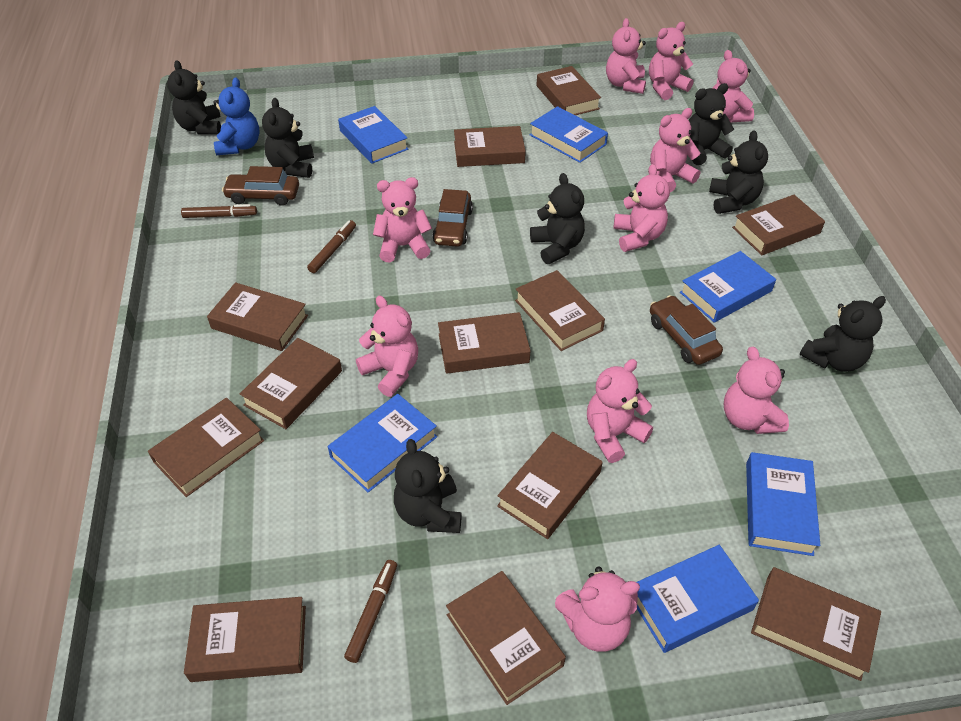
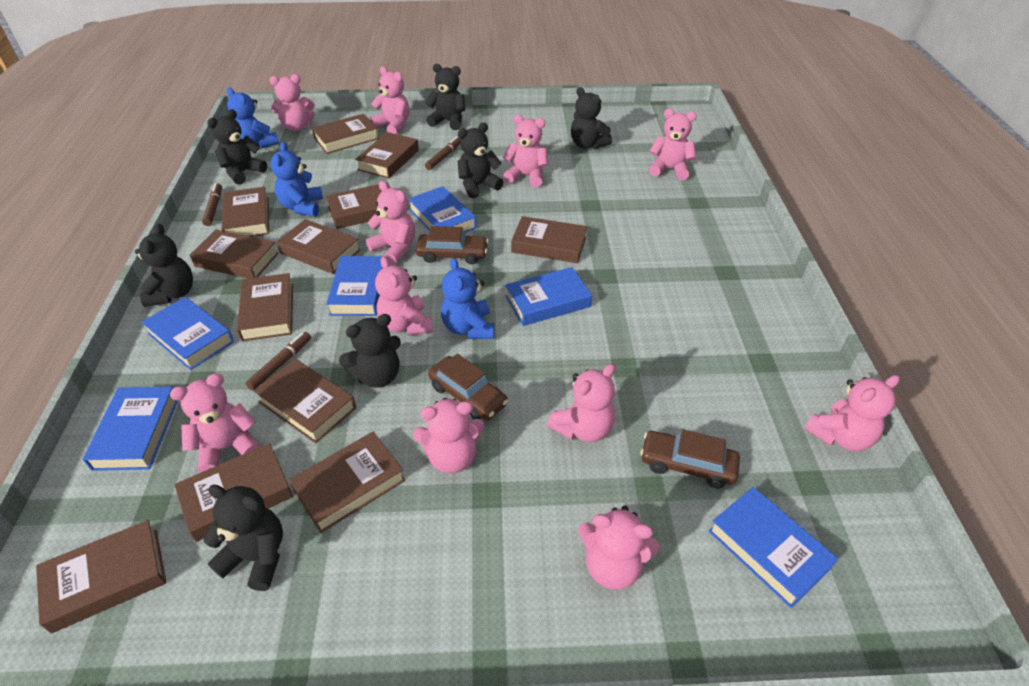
blue teddy bear: 1 -> 3
pink teddy bear: 10 -> 11

